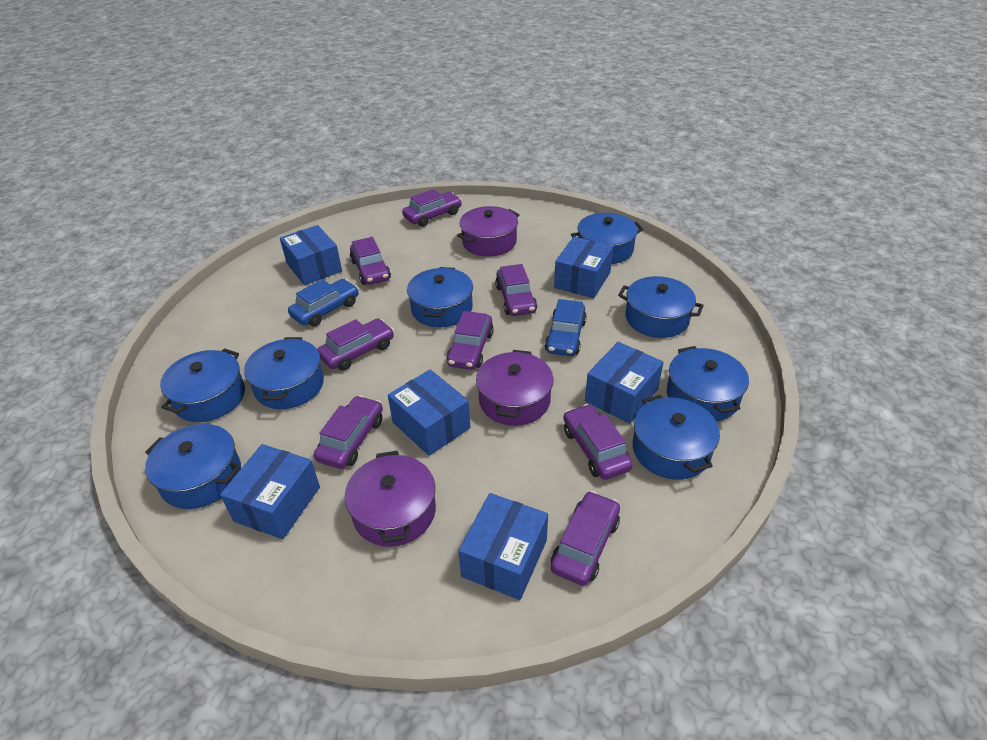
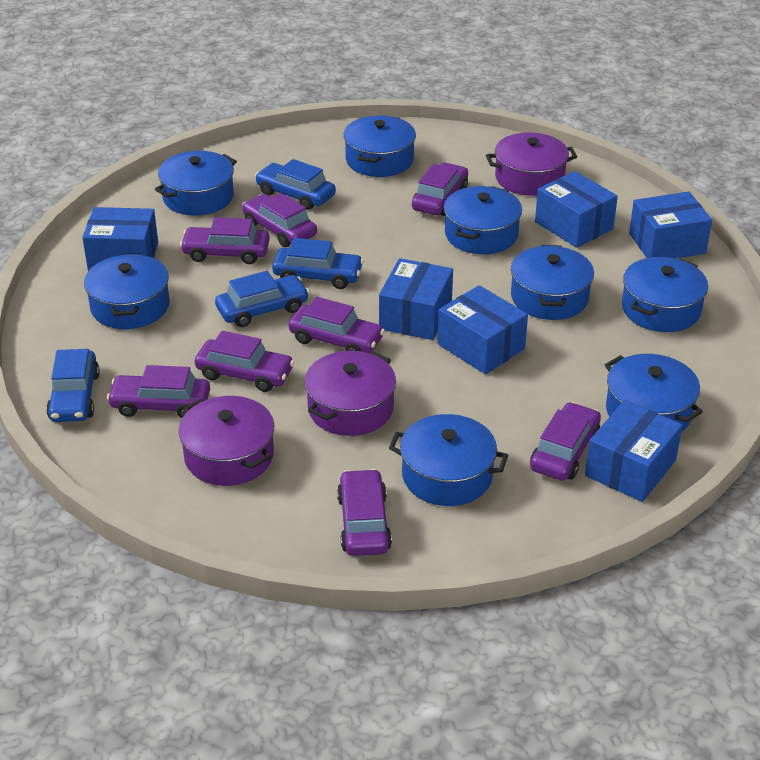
blue car: 2 -> 4

